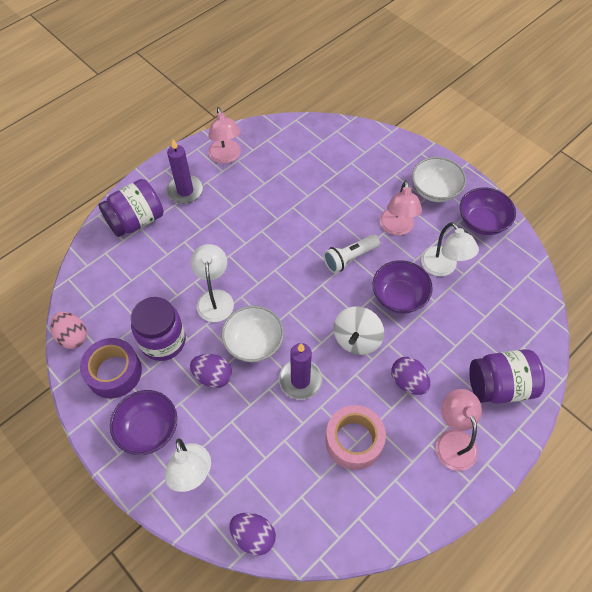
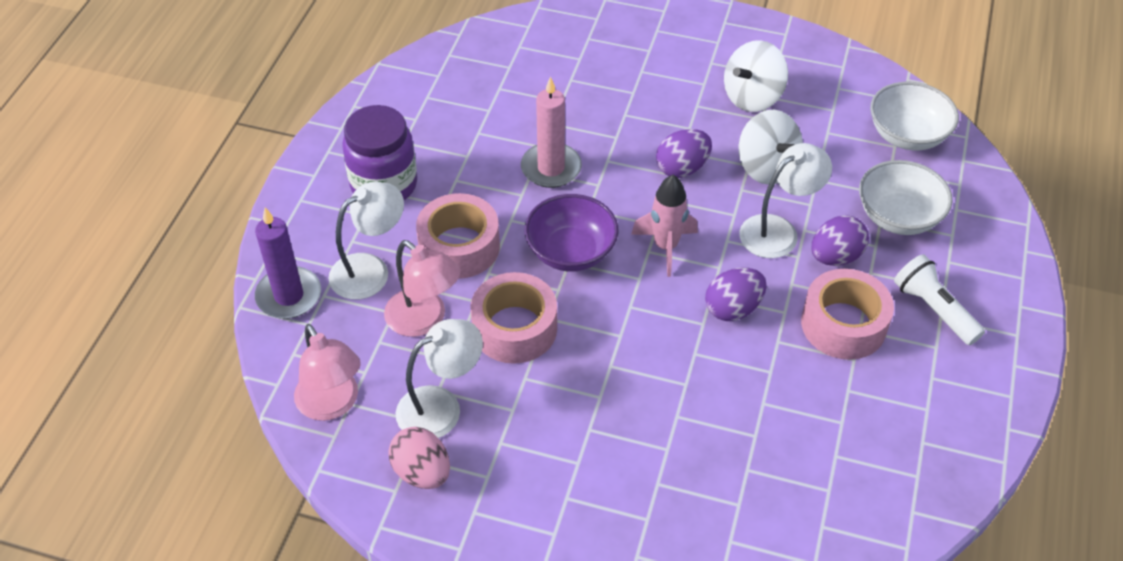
pink candle: 0 -> 1
pink lamp: 3 -> 2
pink rocket: 0 -> 1
pink tape: 1 -> 3
purple bowl: 3 -> 1
purple candle: 2 -> 1
purple jar: 3 -> 1
purple tape: 1 -> 0
white spinning top: 1 -> 2

